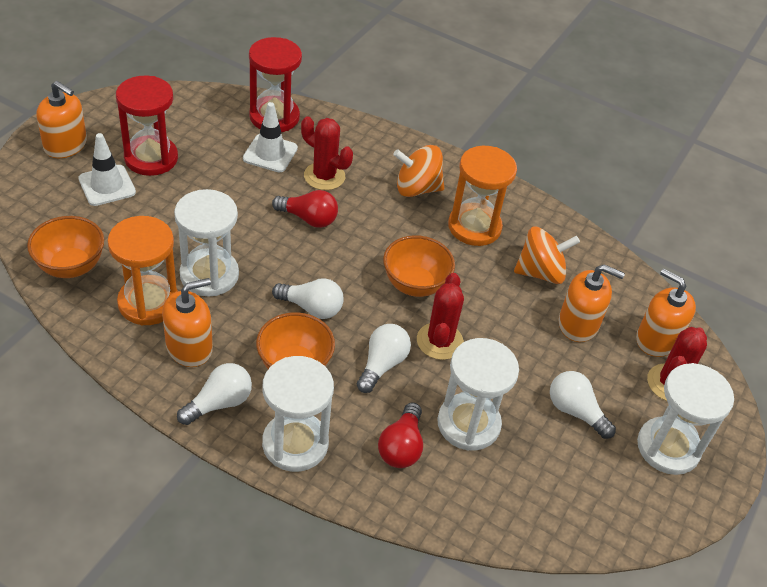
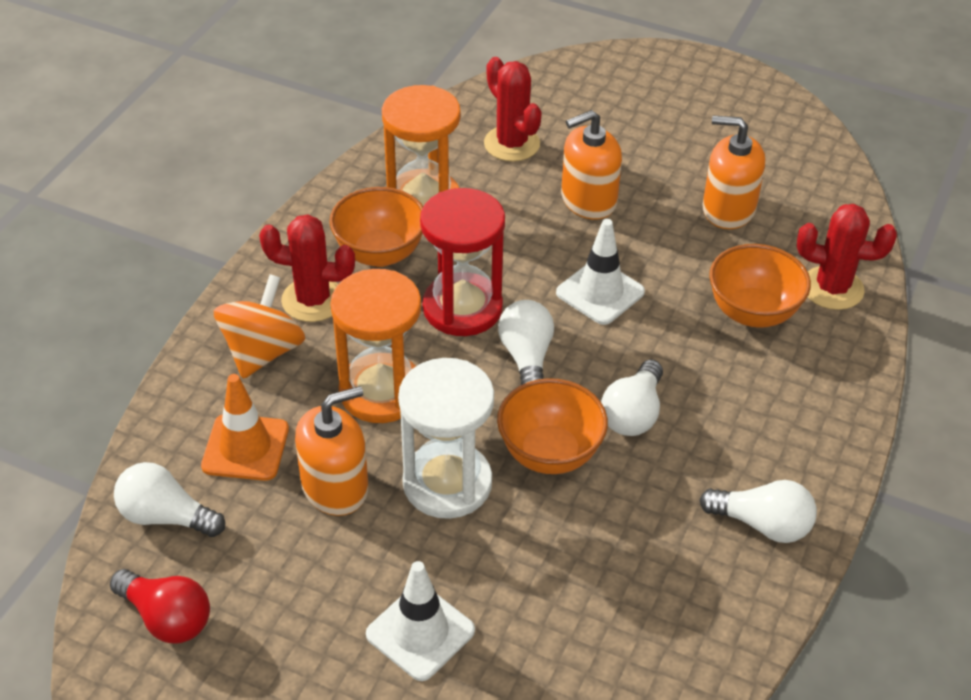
orange soap dispenser: 4 -> 3
orange spinning top: 2 -> 1
orange traffic cone: 0 -> 1
red hourglass: 2 -> 1
red light bulb: 2 -> 1
white hourglass: 4 -> 1

